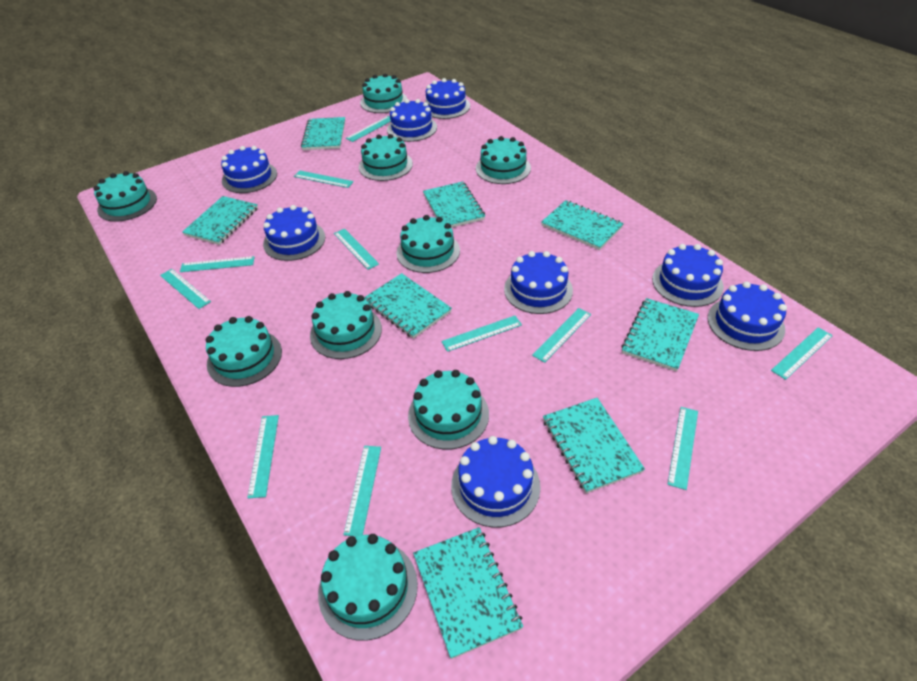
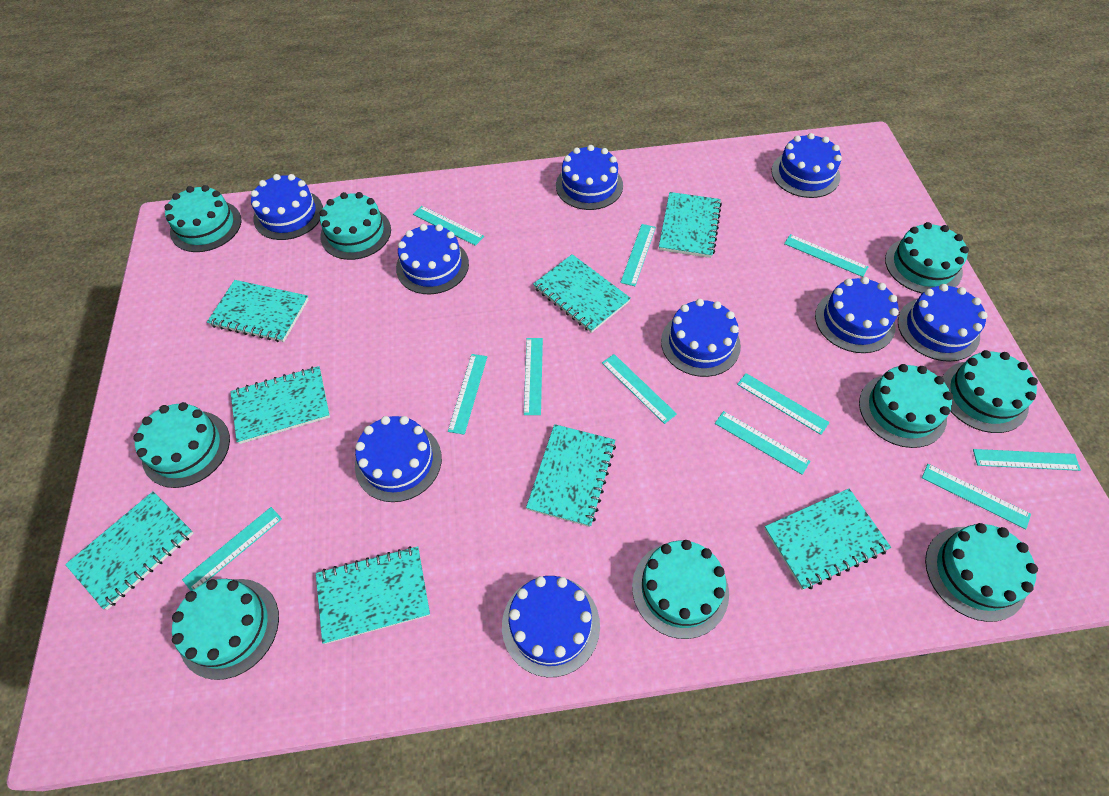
blue cake: 8 -> 9

